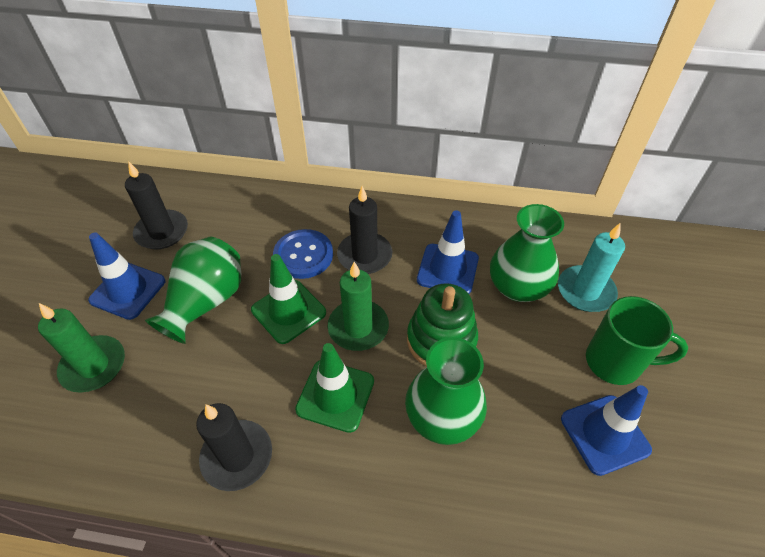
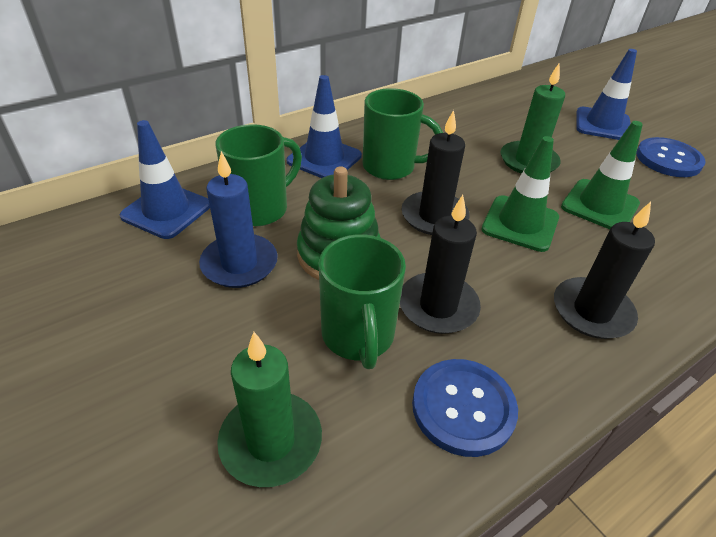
blue button: 1 -> 2
blue candle: 0 -> 1
green mug: 1 -> 3
green vase: 3 -> 0
turquoise candle: 1 -> 0

